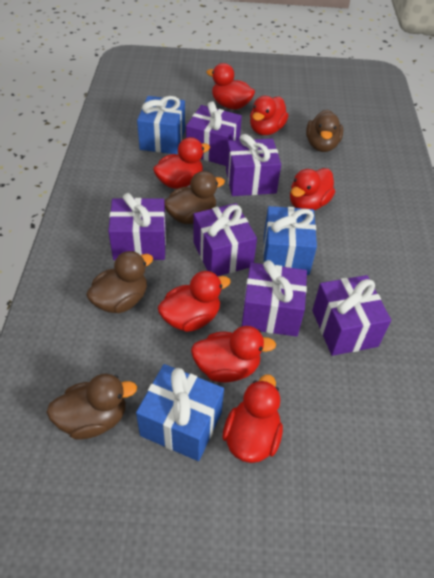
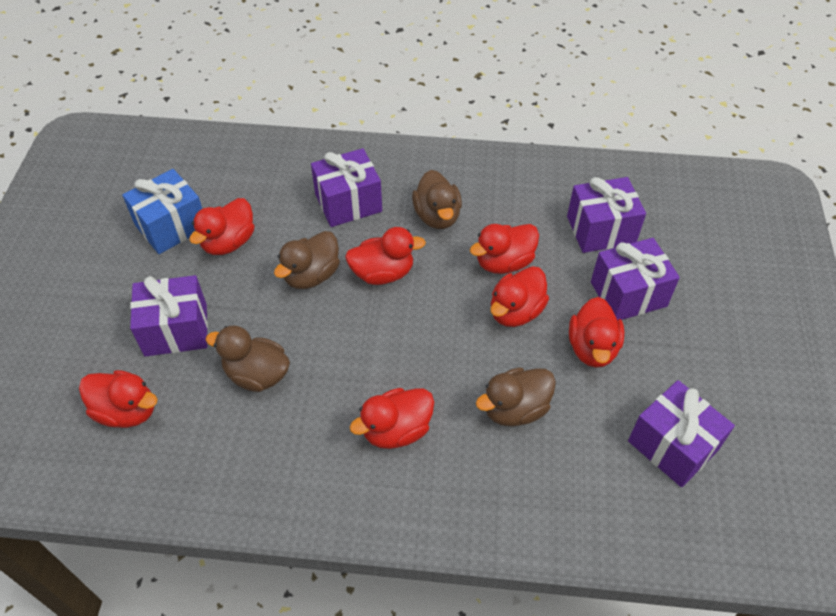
blue gift: 3 -> 1
purple gift: 6 -> 5

